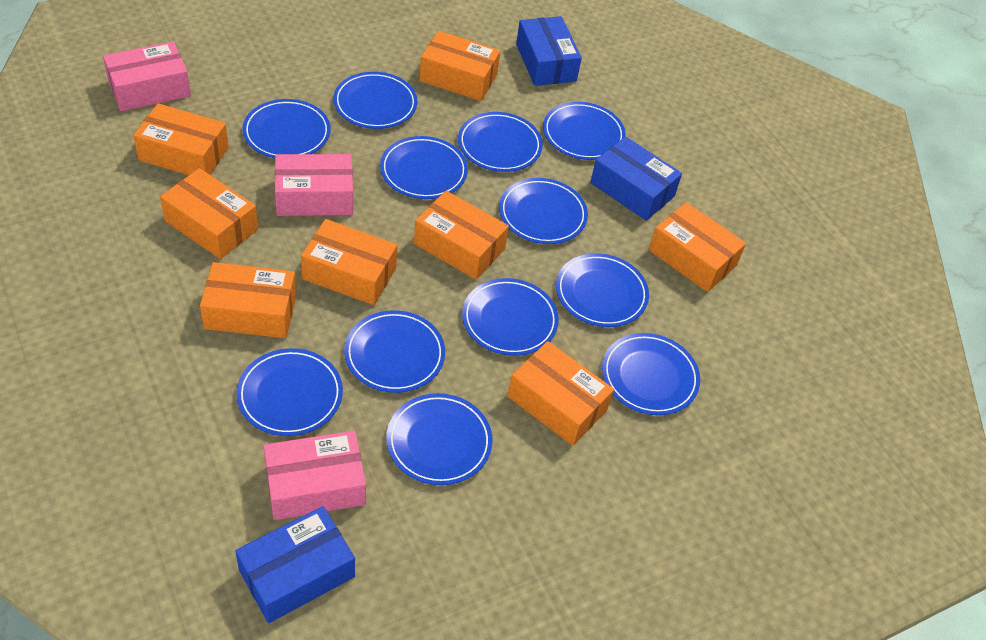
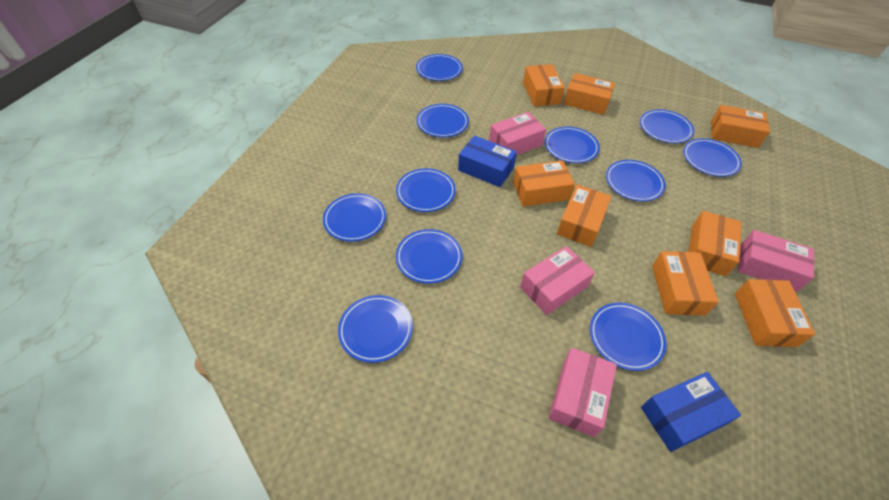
blue box: 3 -> 2
blue plate: 12 -> 11
pink box: 3 -> 4

